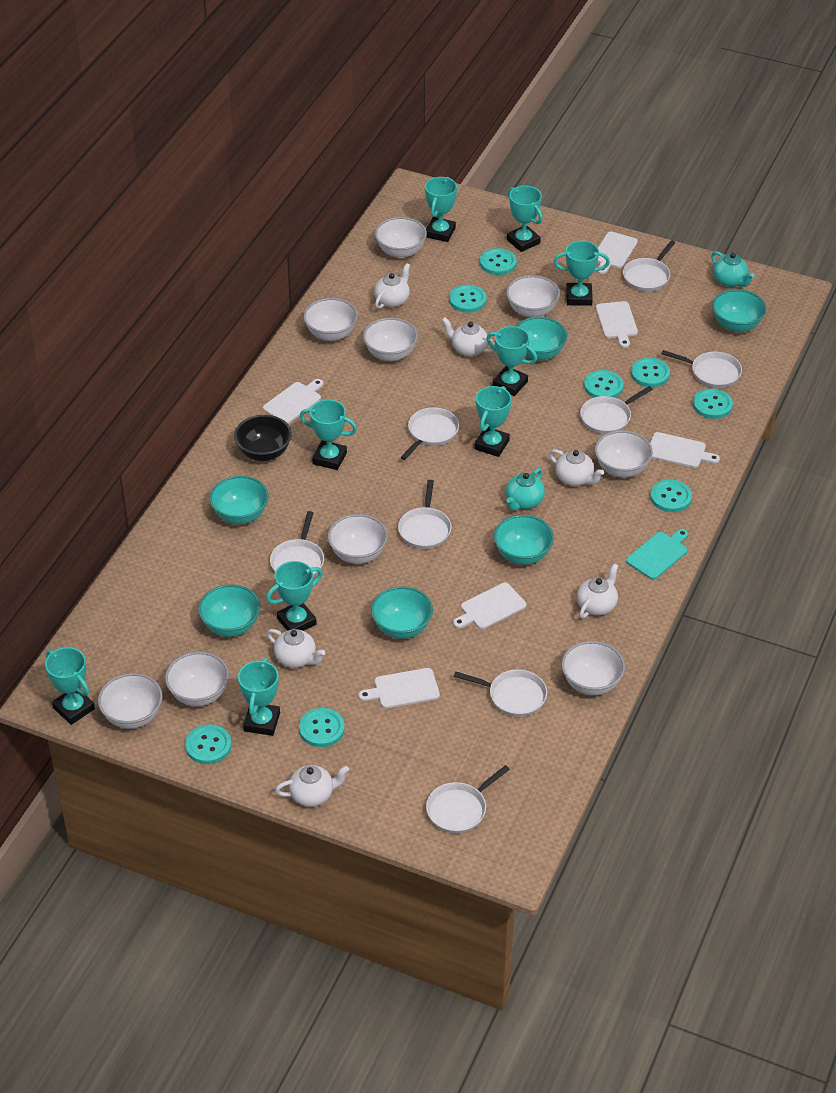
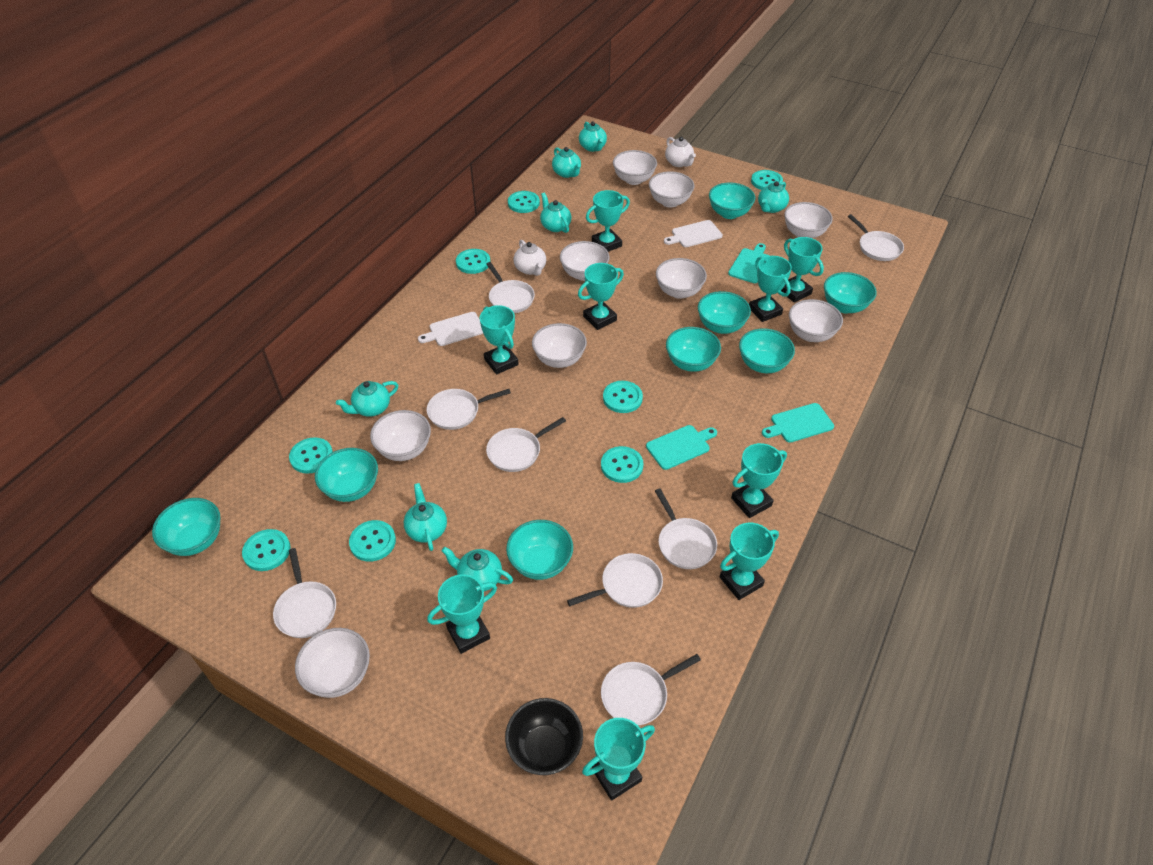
turquoise bowl: 6 -> 8
turquoise cutting board: 1 -> 3
turquoise teapot: 2 -> 7
white cutting board: 6 -> 2
white teapot: 6 -> 2

